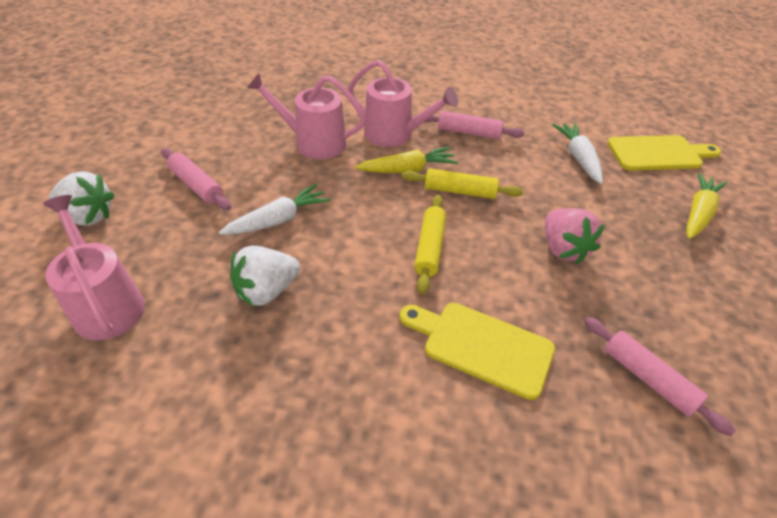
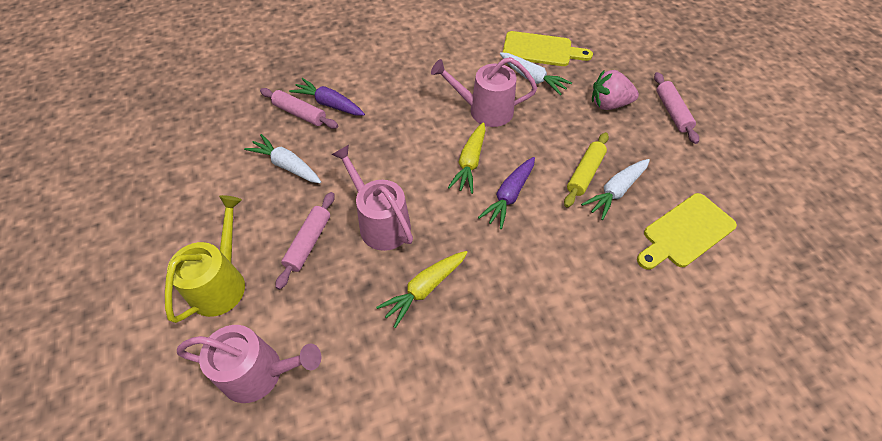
purple carrot: 0 -> 2
white carrot: 2 -> 3
white strawberry: 2 -> 0
yellow rolling pin: 2 -> 1
yellow watering can: 0 -> 1

